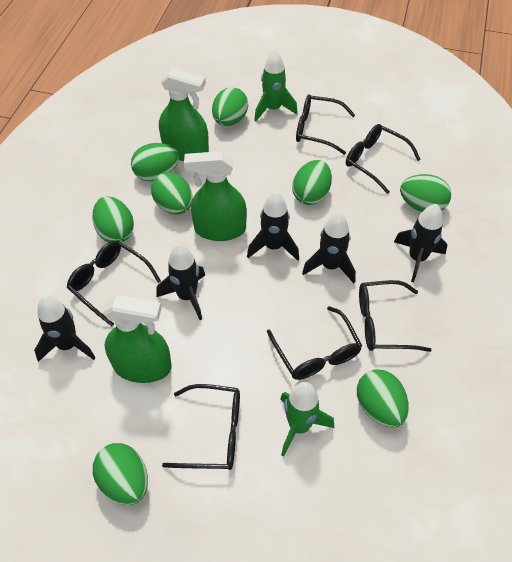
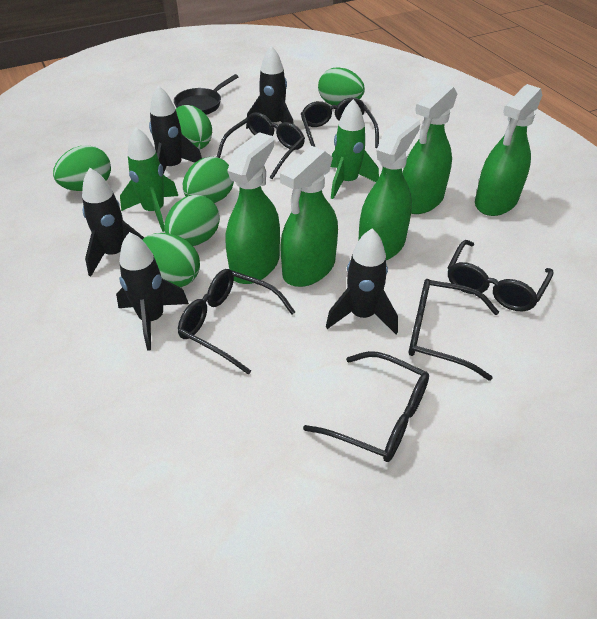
black pan: 0 -> 1
green egg: 8 -> 6
green spray bottle: 3 -> 5

